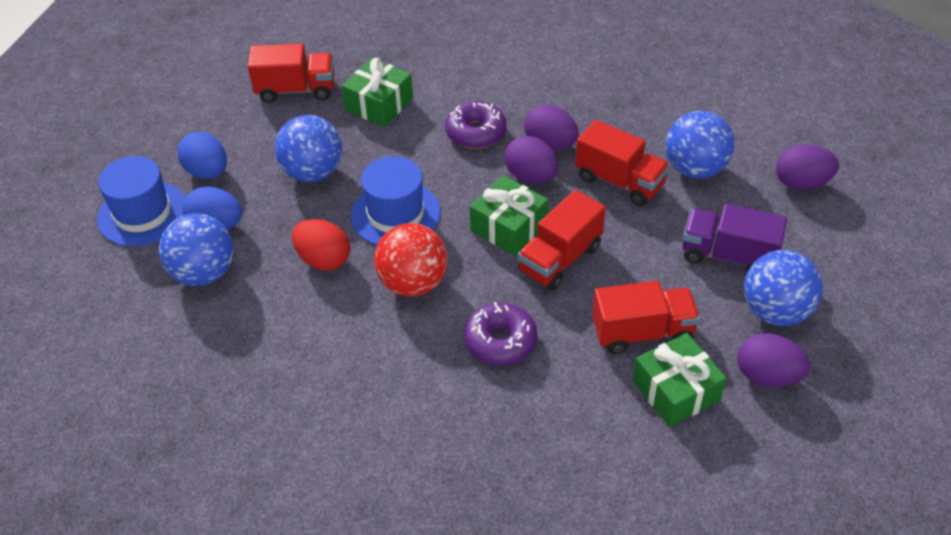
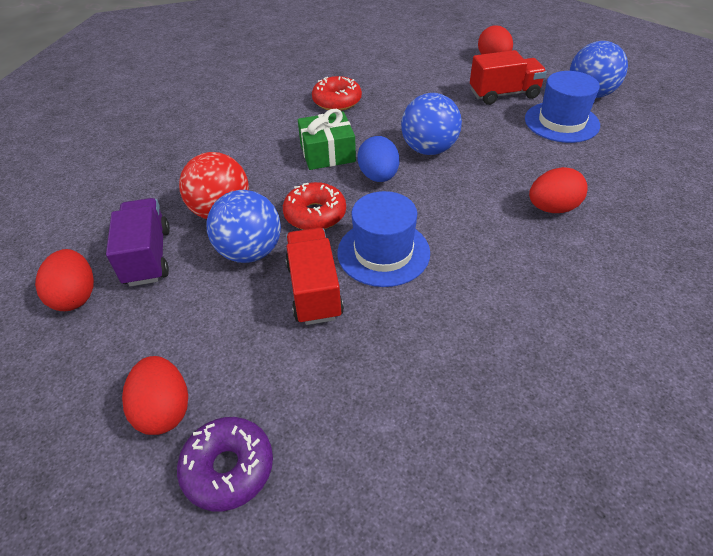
blue ball: 4 -> 3
blue egg: 2 -> 1
green gift: 3 -> 1
purple donut: 2 -> 1
purple egg: 4 -> 0
red donut: 0 -> 2
red egg: 1 -> 4
red truck: 4 -> 2

